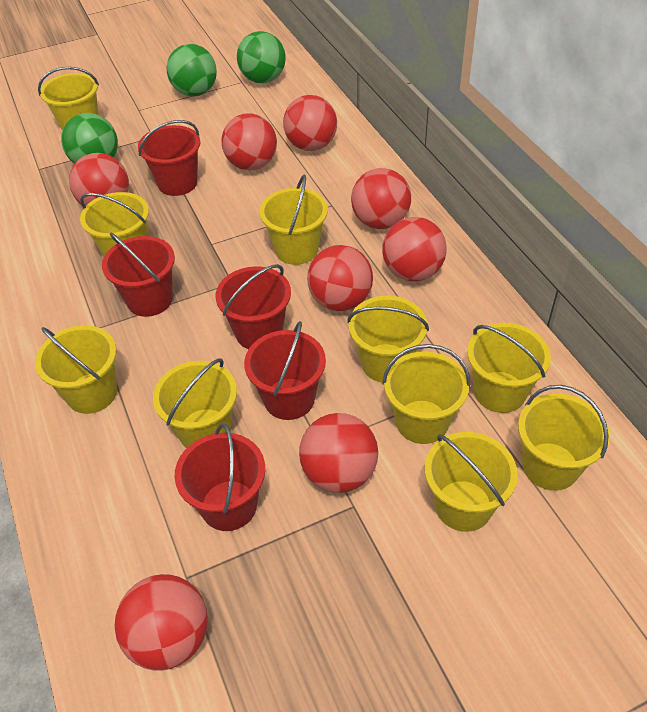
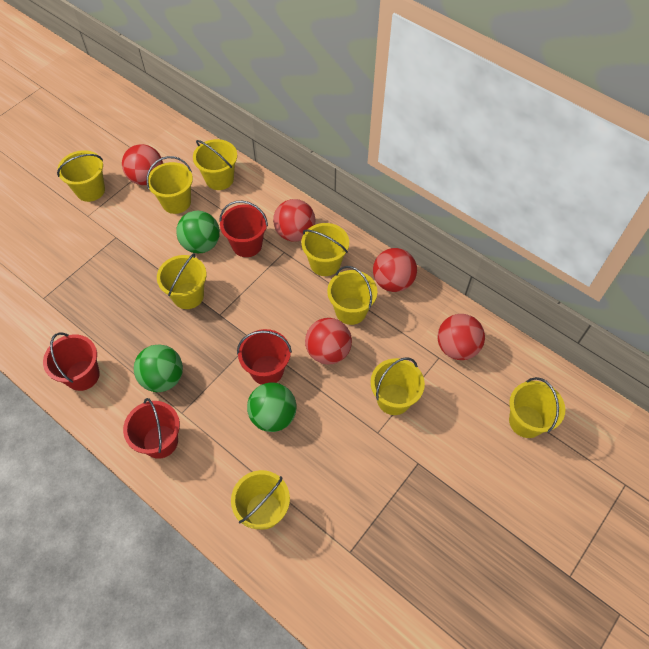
red ball: 8 -> 5
red bucket: 5 -> 4
yellow bucket: 10 -> 9

